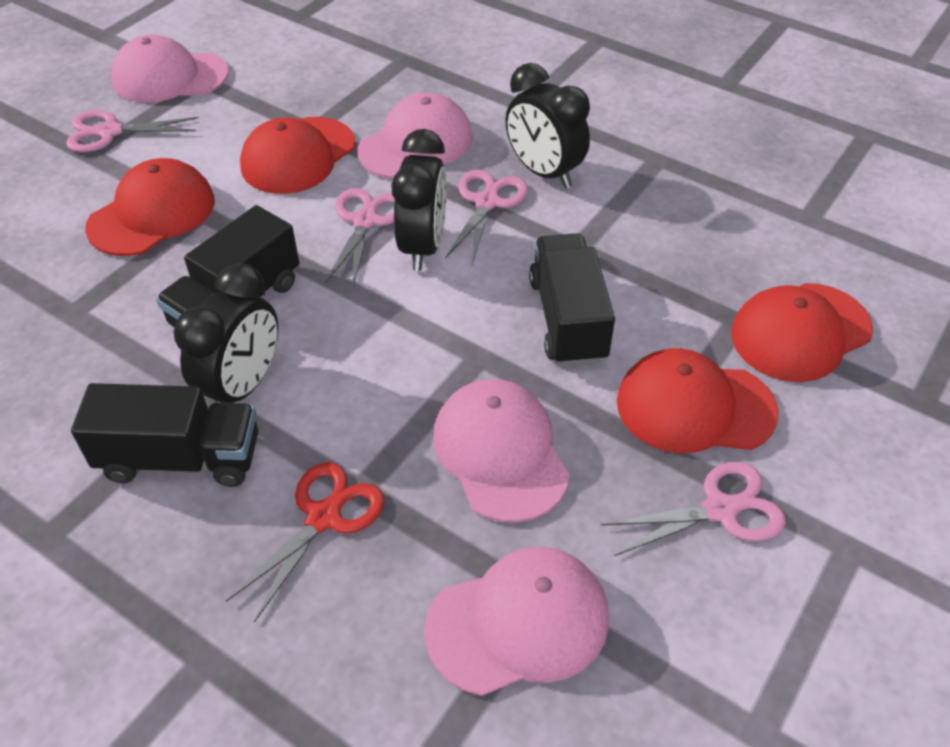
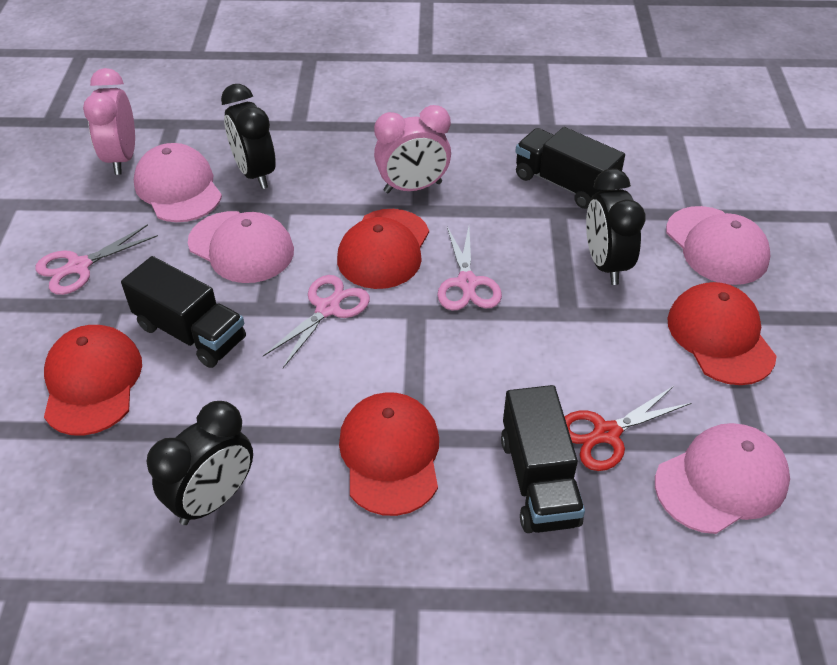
pink clock: 0 -> 2
pink scissors: 4 -> 3

